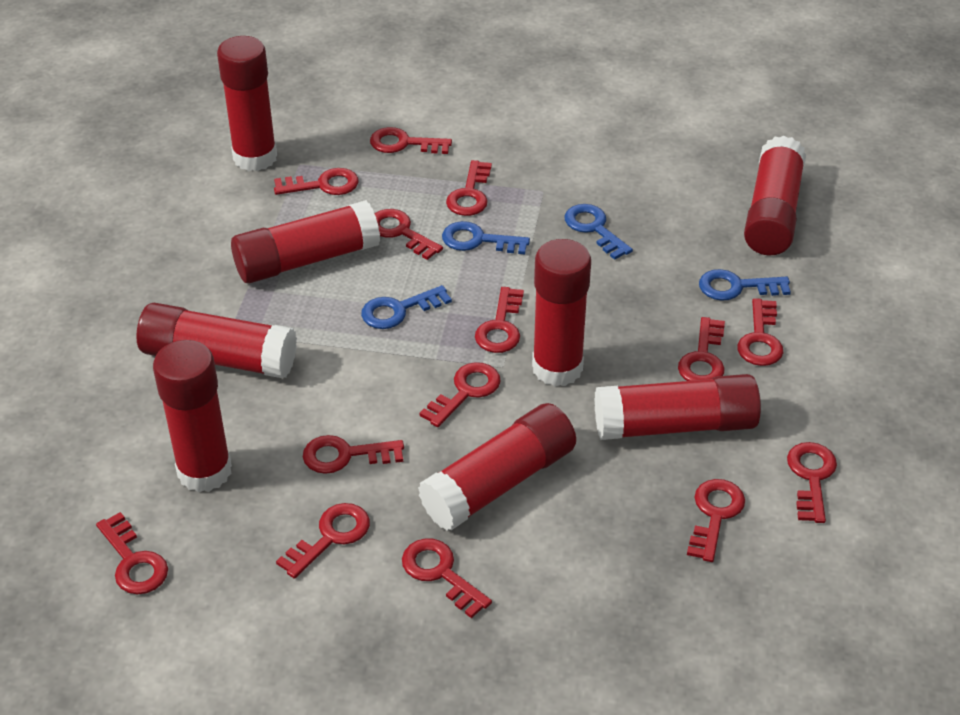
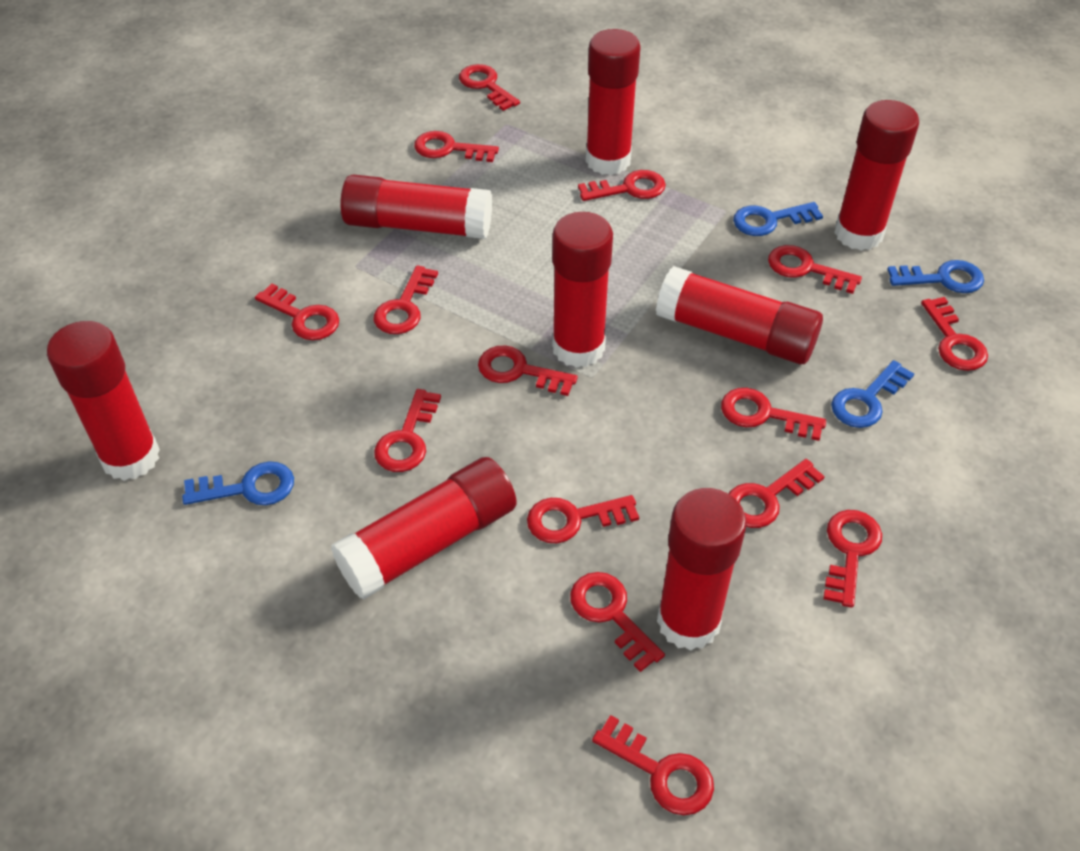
red key: 14 -> 15

